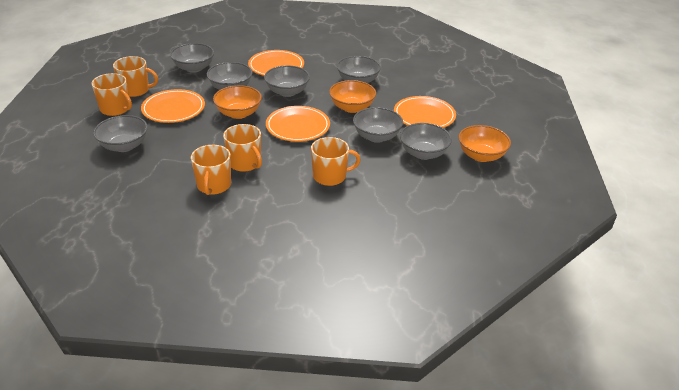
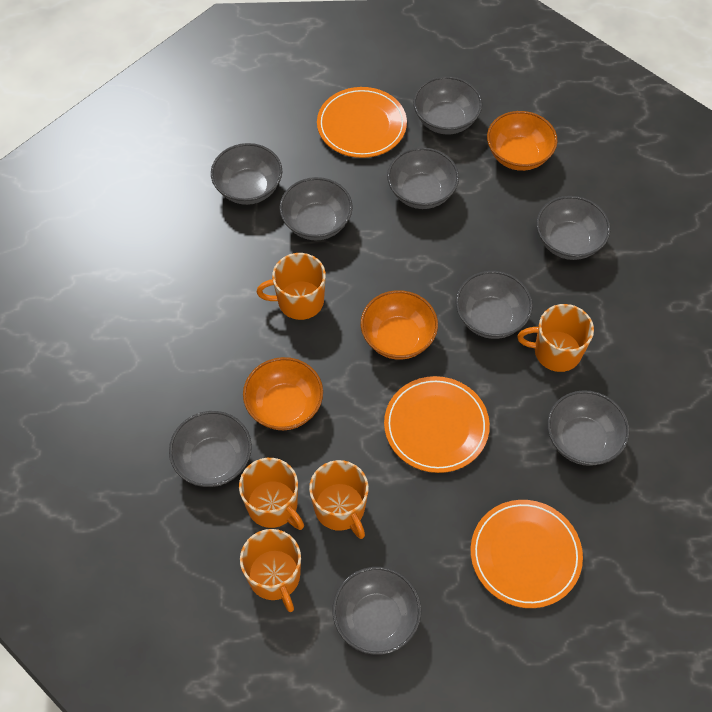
grey bowl: 7 -> 9
orange plate: 4 -> 3

